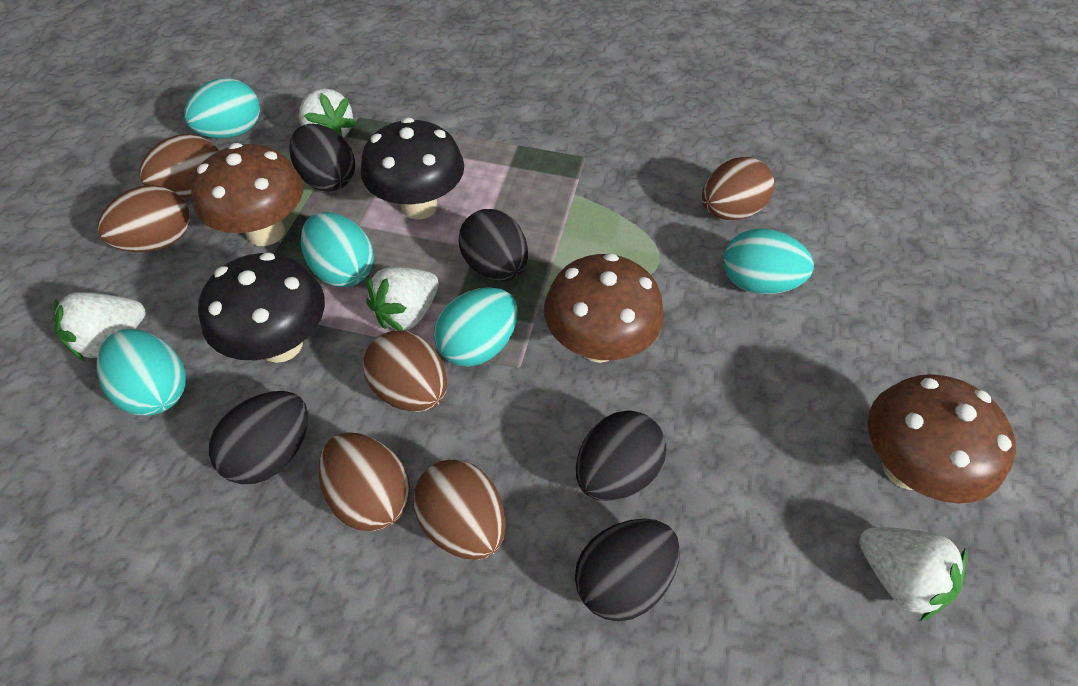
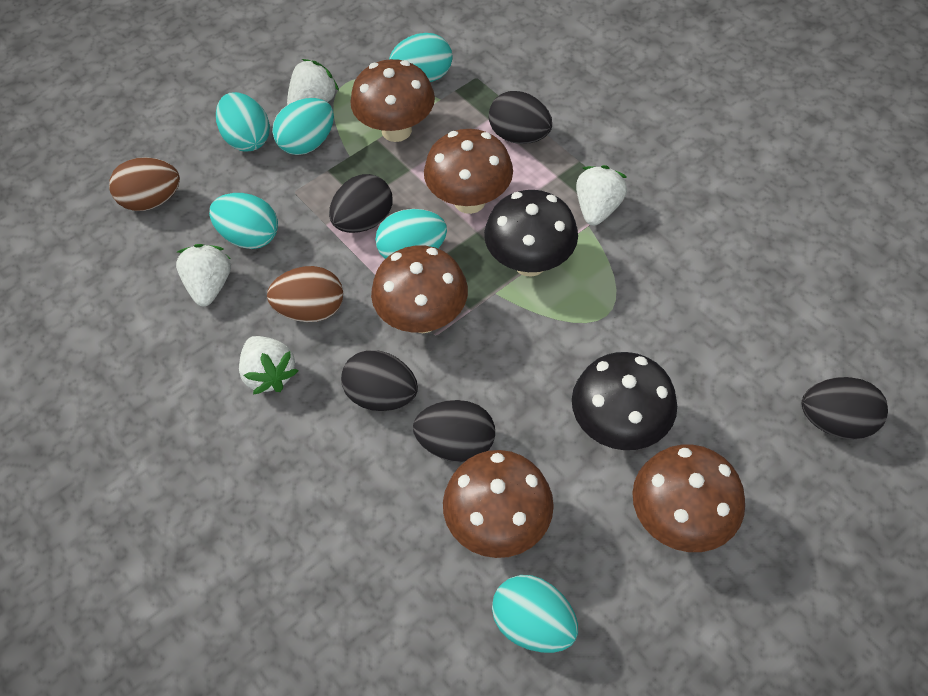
brown egg: 6 -> 2
brown mushroom: 3 -> 5
turquoise egg: 5 -> 6

